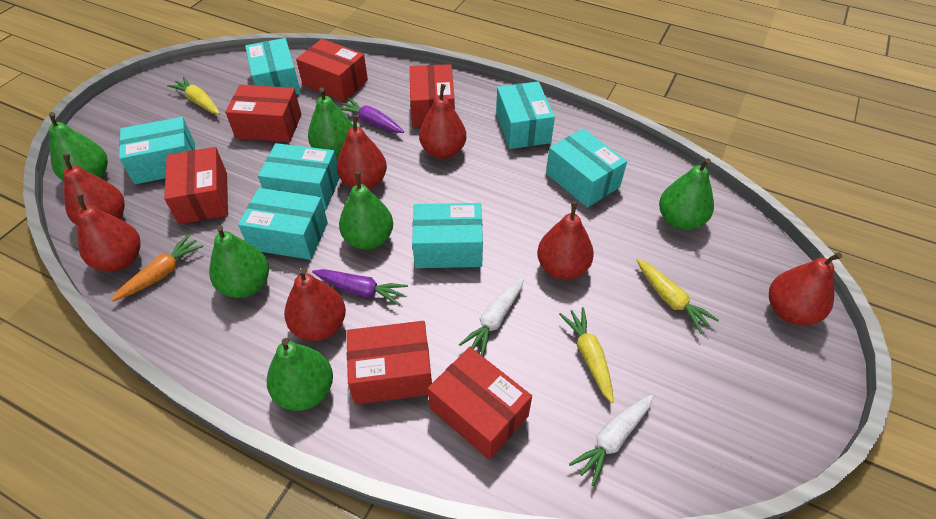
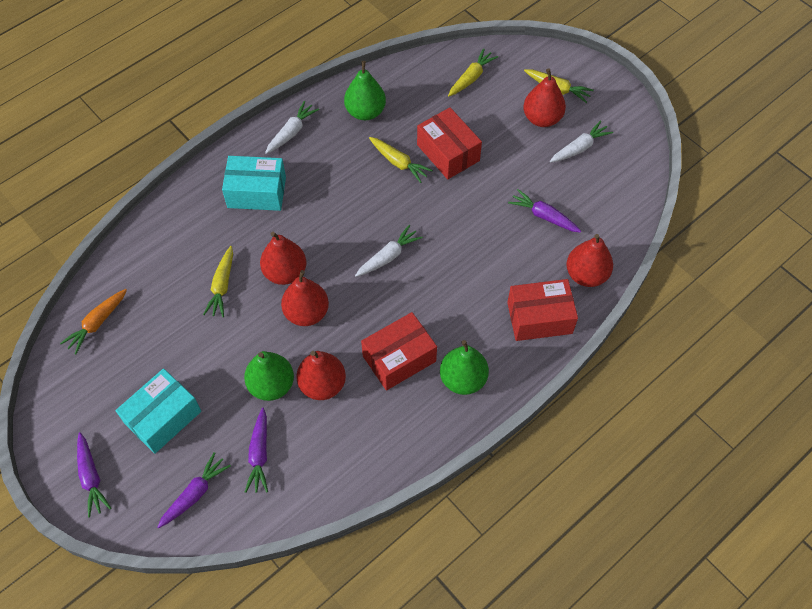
green pear: 6 -> 3
purple carrot: 2 -> 4
red box: 6 -> 3
red pear: 7 -> 5
turquoise box: 7 -> 2
white carrot: 2 -> 3
yellow carrot: 3 -> 4

